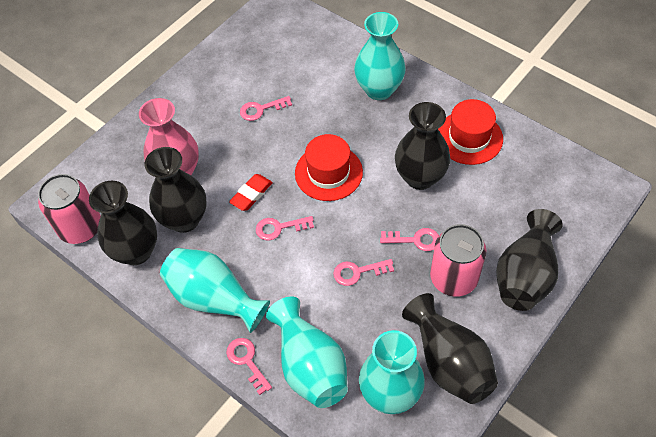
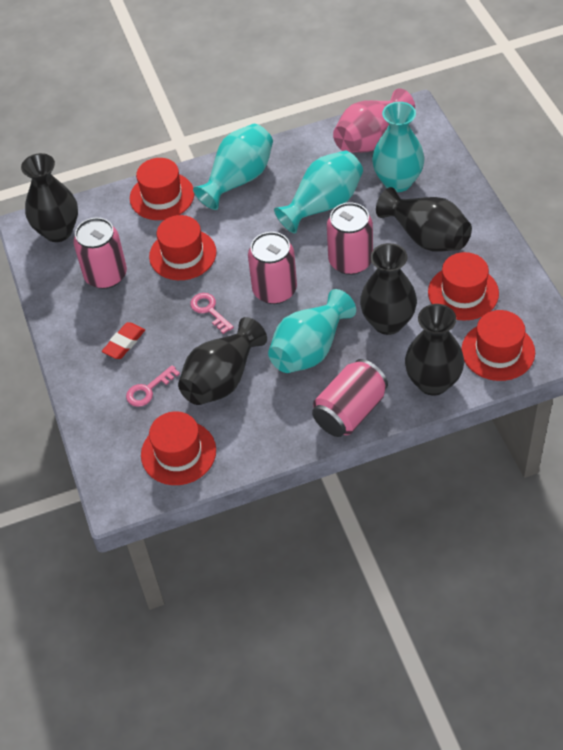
pink can: 2 -> 4
pink key: 5 -> 2
red hat: 2 -> 5

